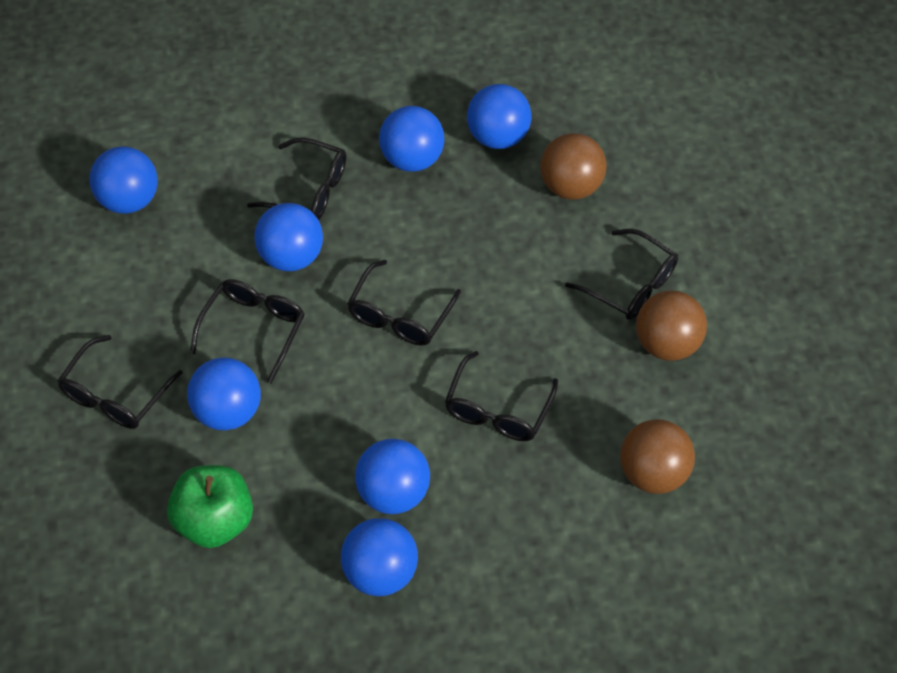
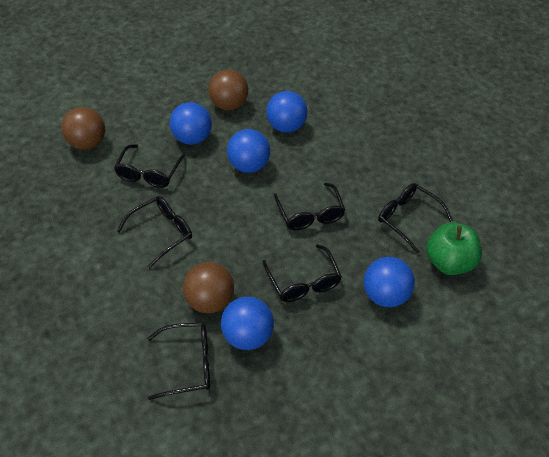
blue ball: 7 -> 5

